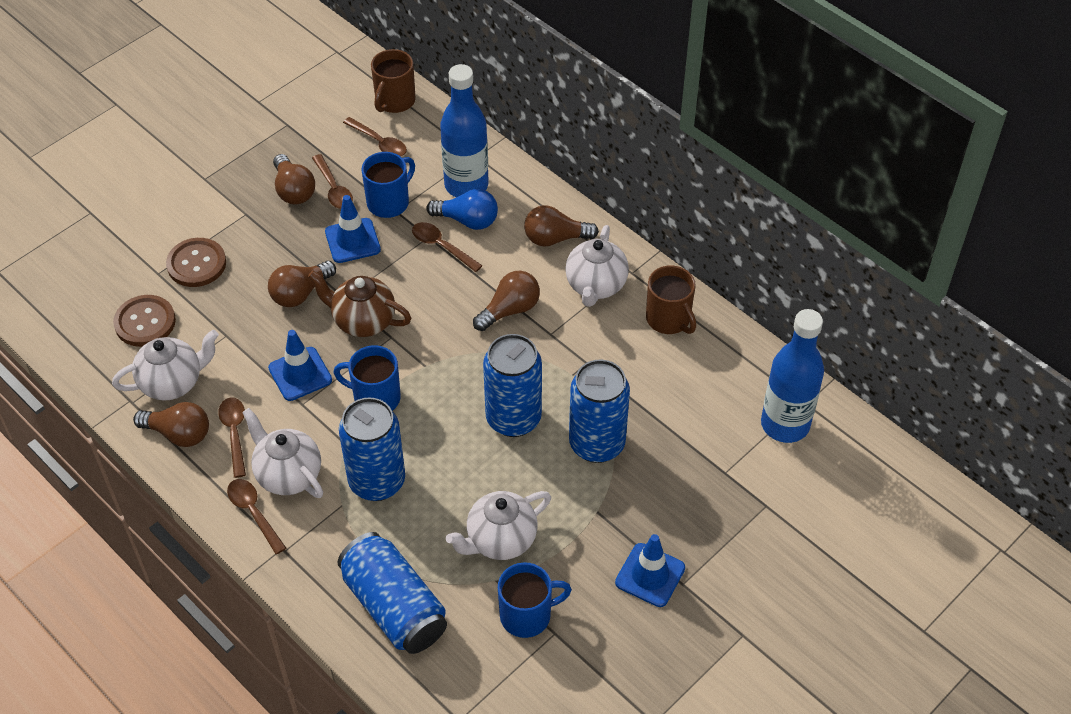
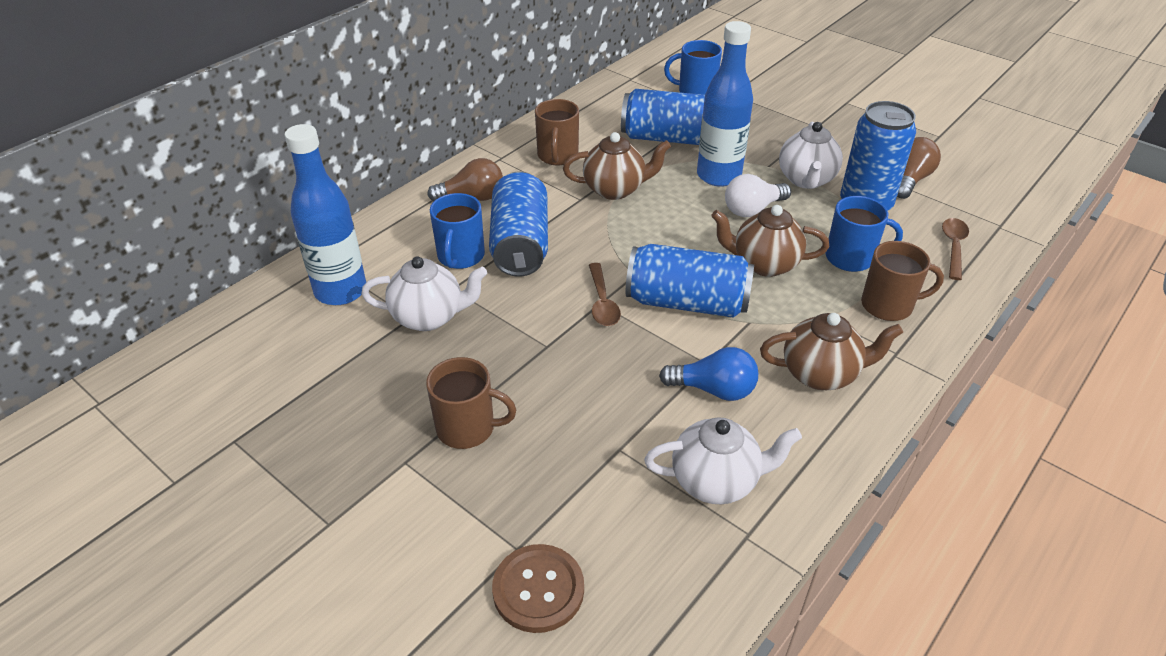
blue traffic cone: 3 -> 0
brown button: 2 -> 1
brown light bulb: 5 -> 2
brown mug: 2 -> 3
brown spoon: 5 -> 2
brown teapot: 1 -> 3
white light bulb: 0 -> 1
white teapot: 4 -> 3

